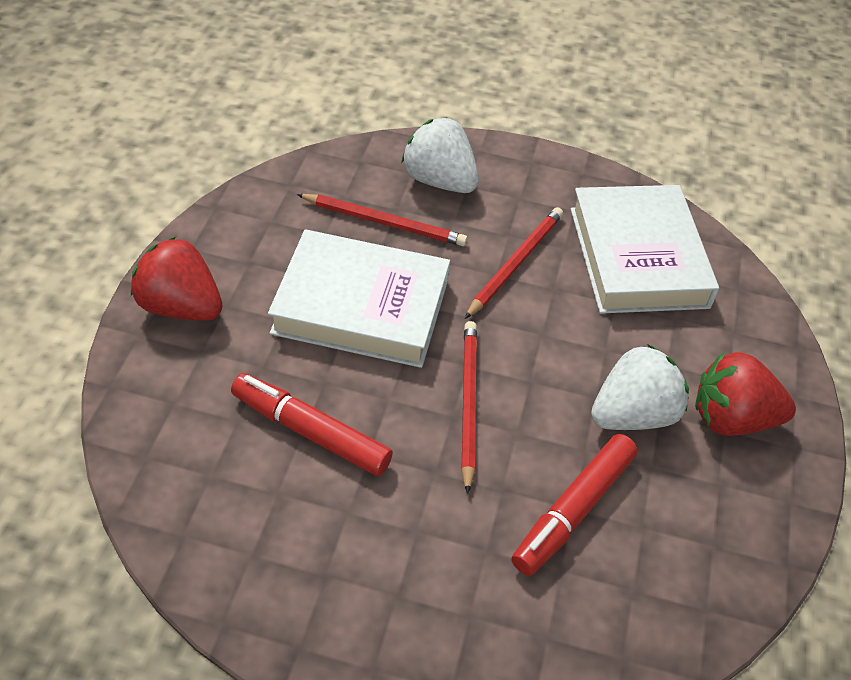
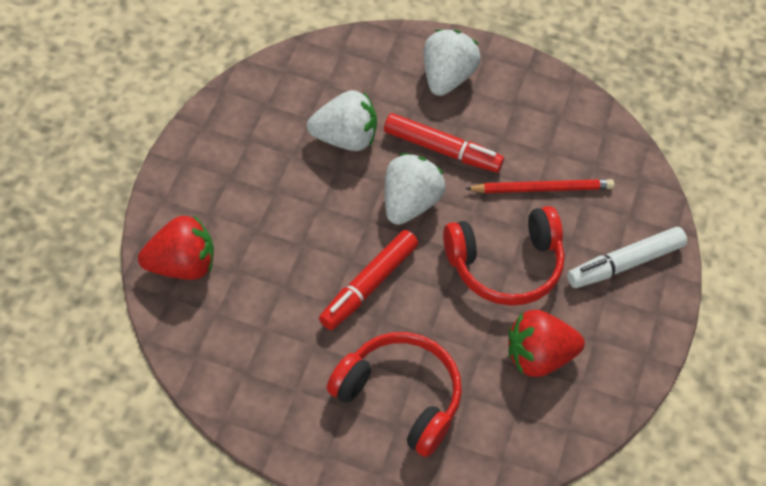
red headphones: 0 -> 2
red pencil: 3 -> 1
white book: 2 -> 0
white marker: 0 -> 1
white strawberry: 2 -> 3

